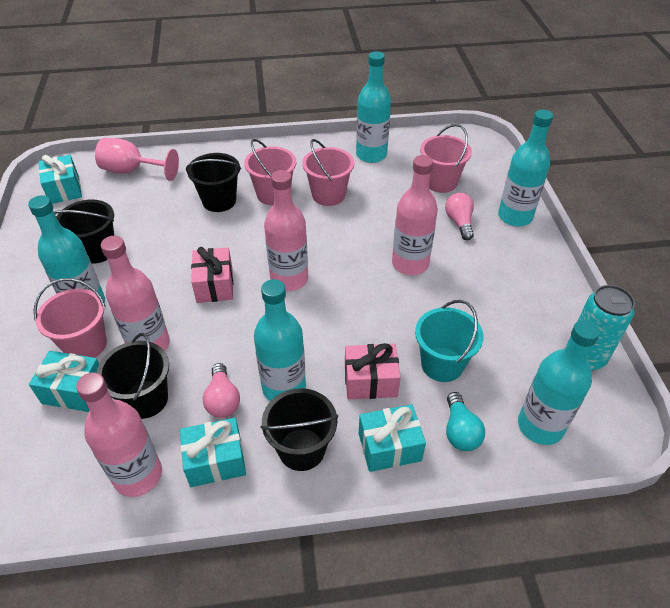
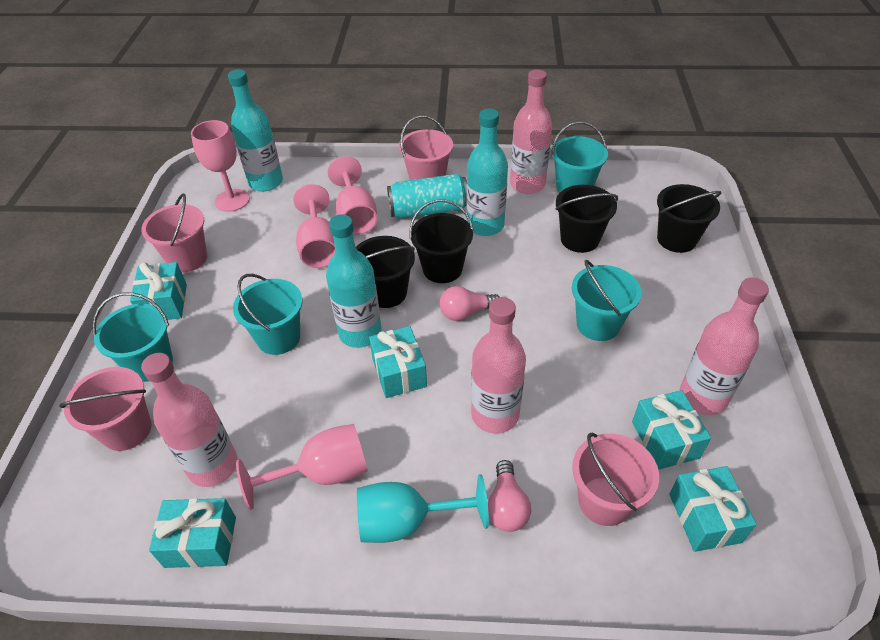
pink gift: 2 -> 0
pink goblet: 1 -> 4
turquoise bottle: 5 -> 3
turquoise bucket: 1 -> 4
turquoise gift: 4 -> 5
turquoise goblet: 0 -> 1
turquoise light bulb: 1 -> 0

